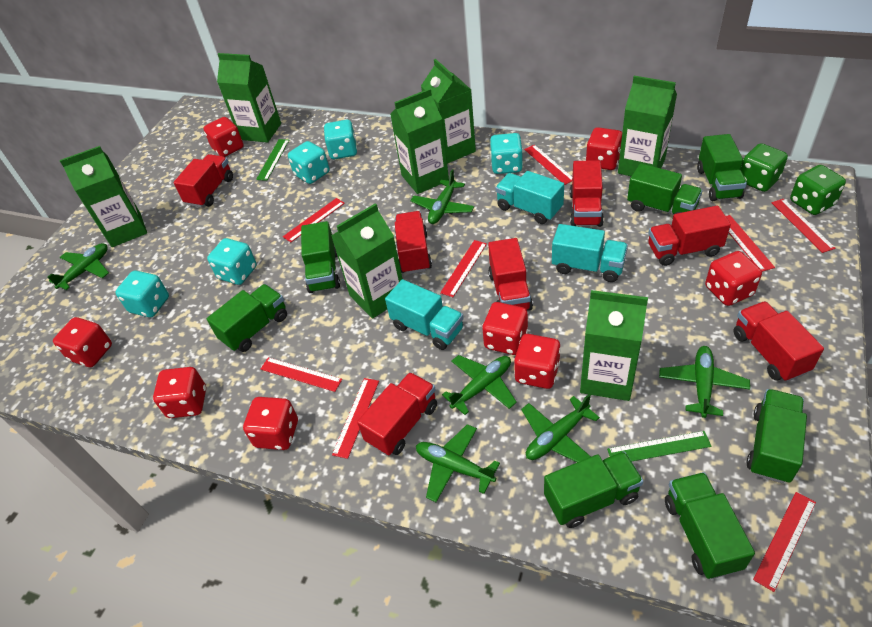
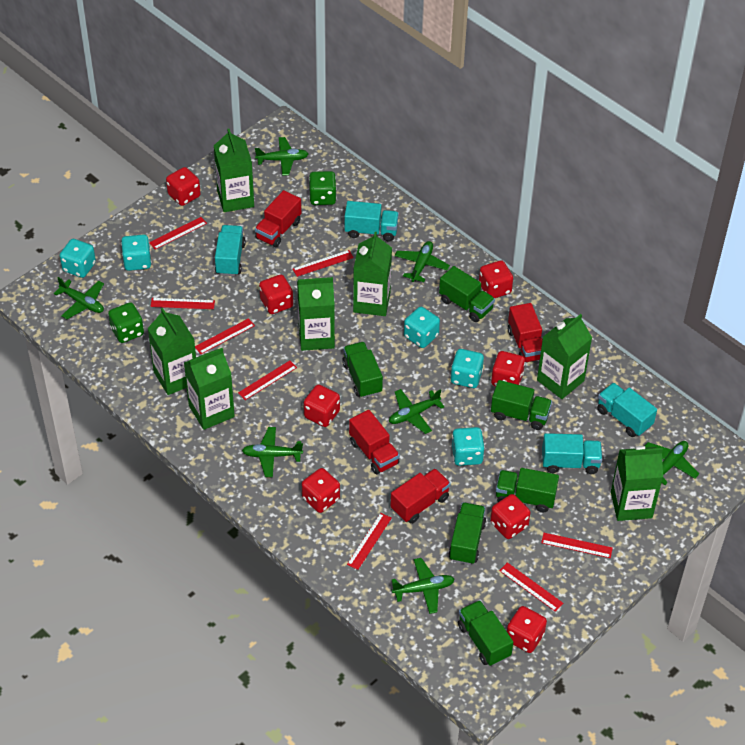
green plane: 6 -> 7
green ruler: 2 -> 0
green truck: 7 -> 6
red truck: 7 -> 4
turquoise truck: 3 -> 4

